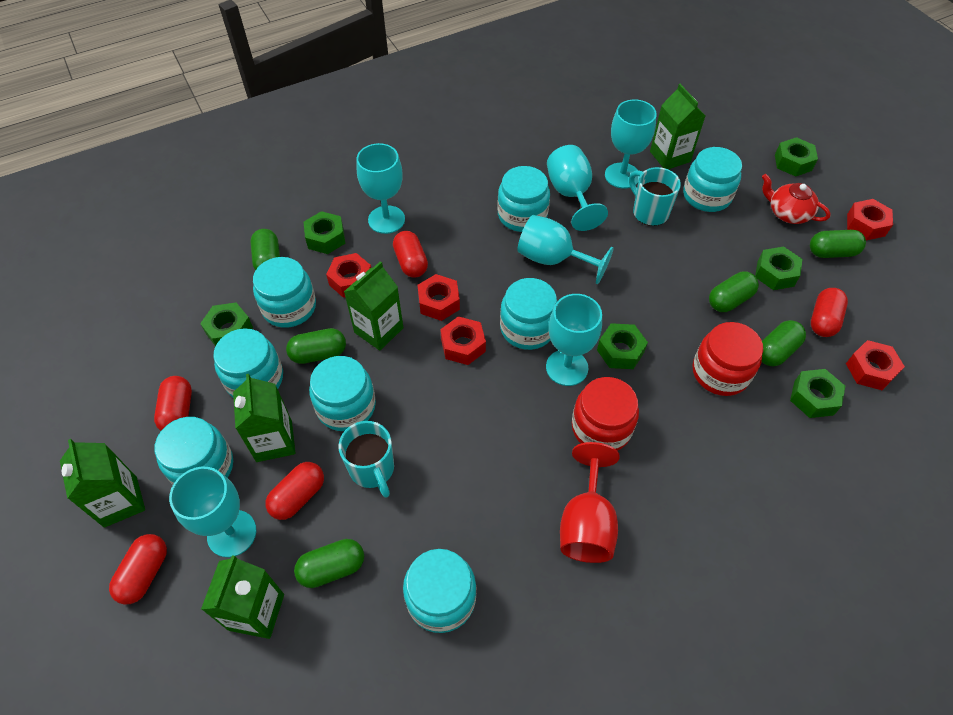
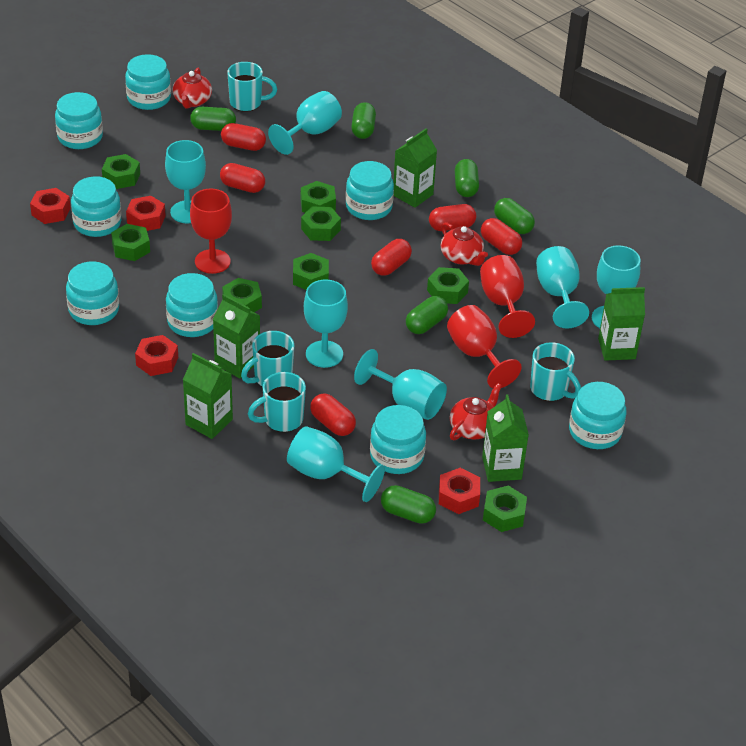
green nut: 6 -> 8
red capsule: 5 -> 6
red goblet: 1 -> 3
red jar: 2 -> 0
red nut: 5 -> 4
red teapot: 1 -> 3
turquoise goblet: 6 -> 7
turquoise mug: 2 -> 4

